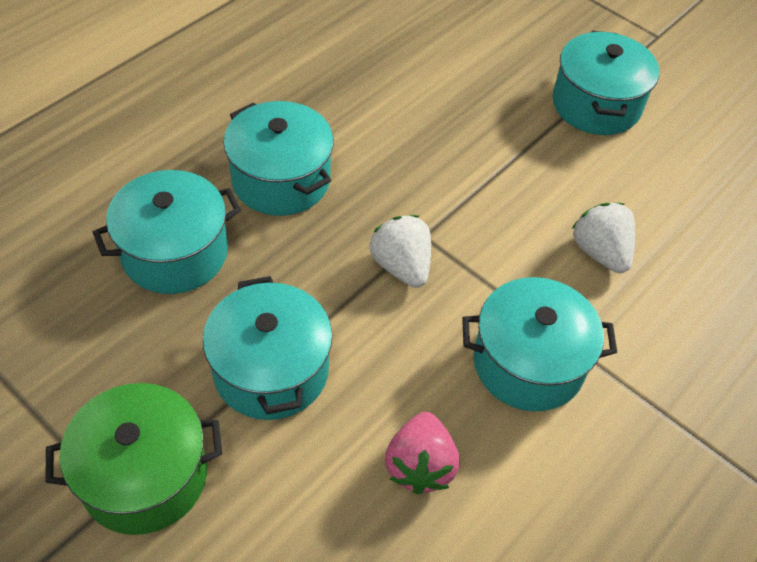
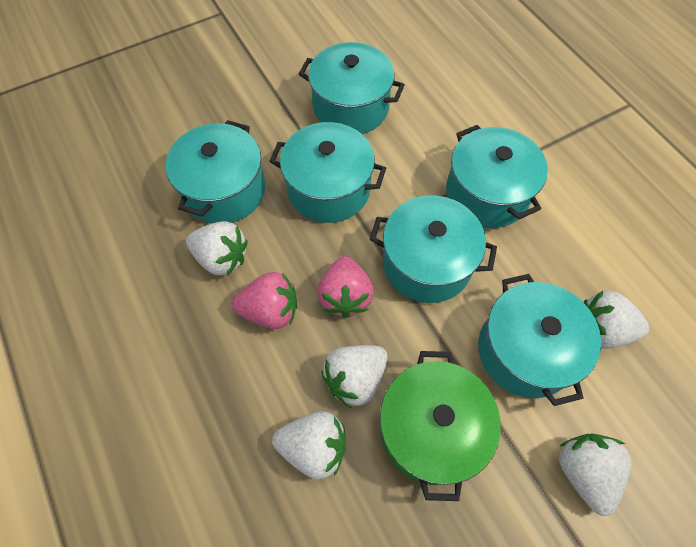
pink strawberry: 1 -> 2
turquoise pot: 5 -> 6
white strawberry: 2 -> 5

